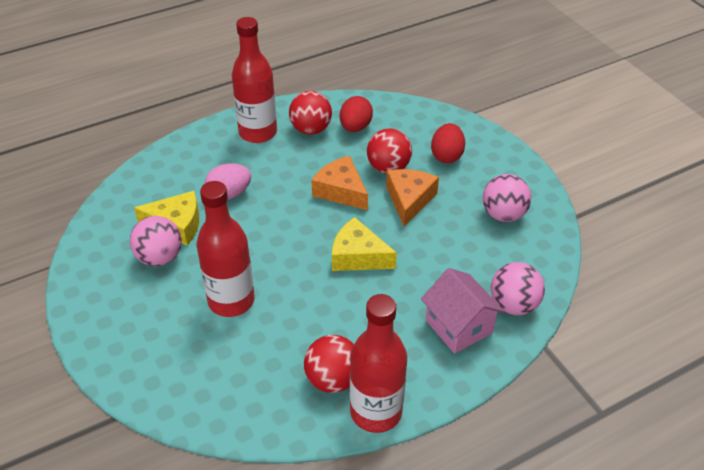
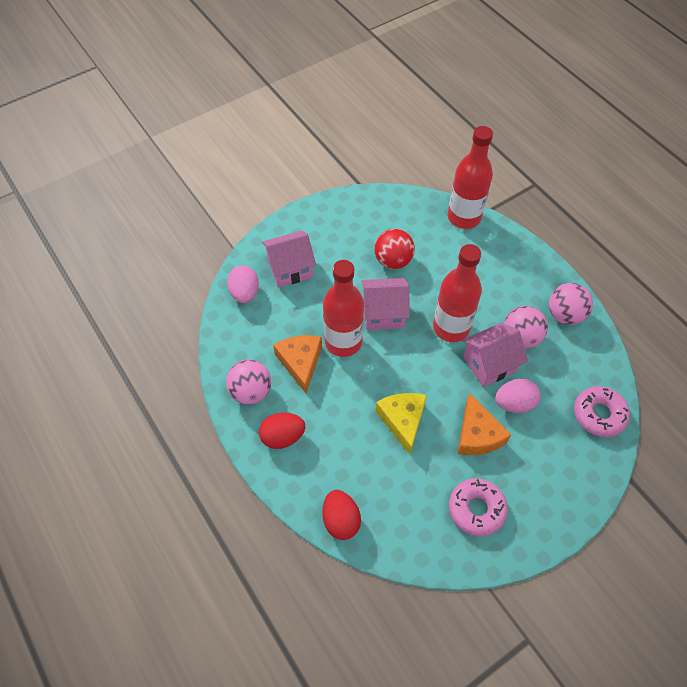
pink donut: 0 -> 2
pink egg: 1 -> 2
pink house: 1 -> 3
red ball: 3 -> 1
yellow cheese: 2 -> 1

